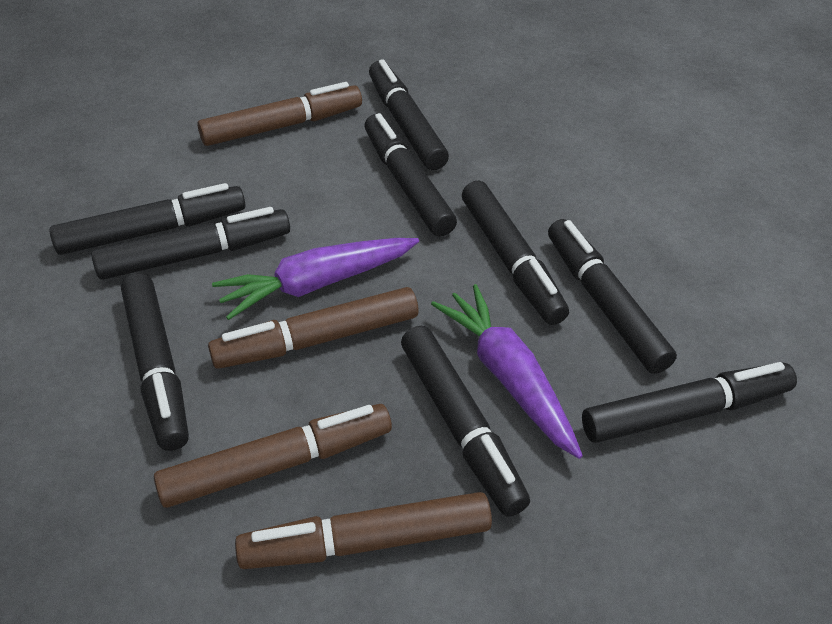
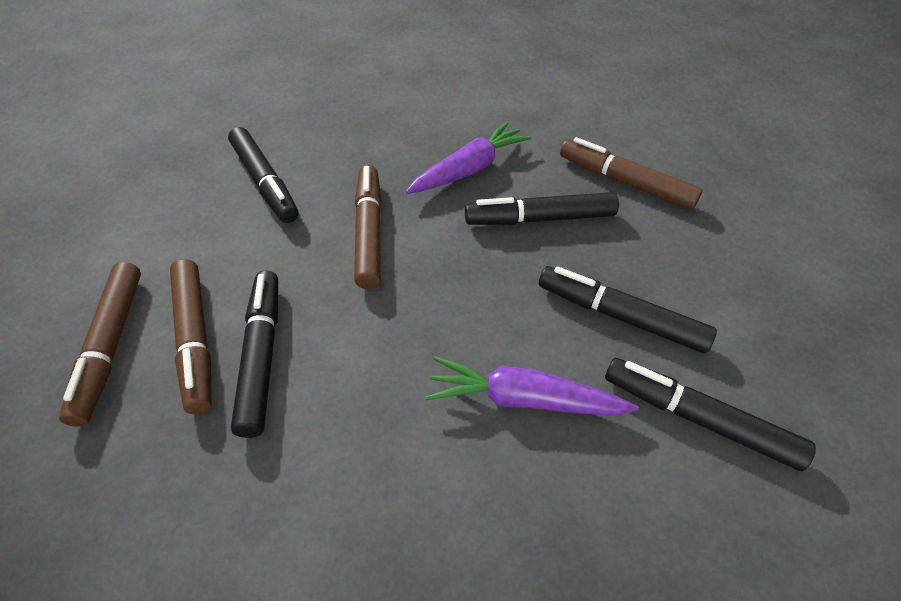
black marker: 9 -> 5

